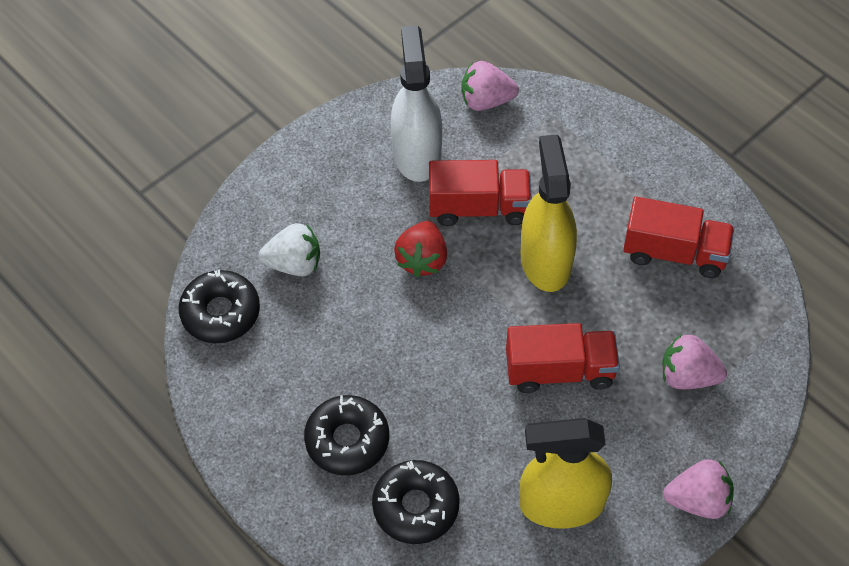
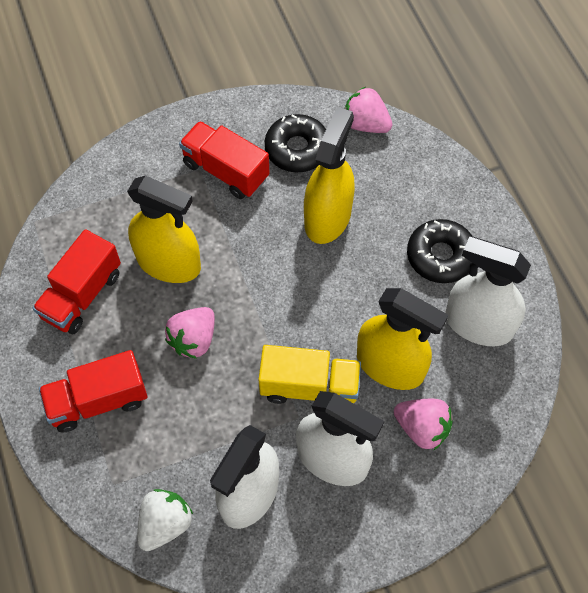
black donut: 3 -> 2
red strawberry: 1 -> 0
white spray bottle: 1 -> 3
yellow spray bottle: 2 -> 3
yellow truck: 0 -> 1

